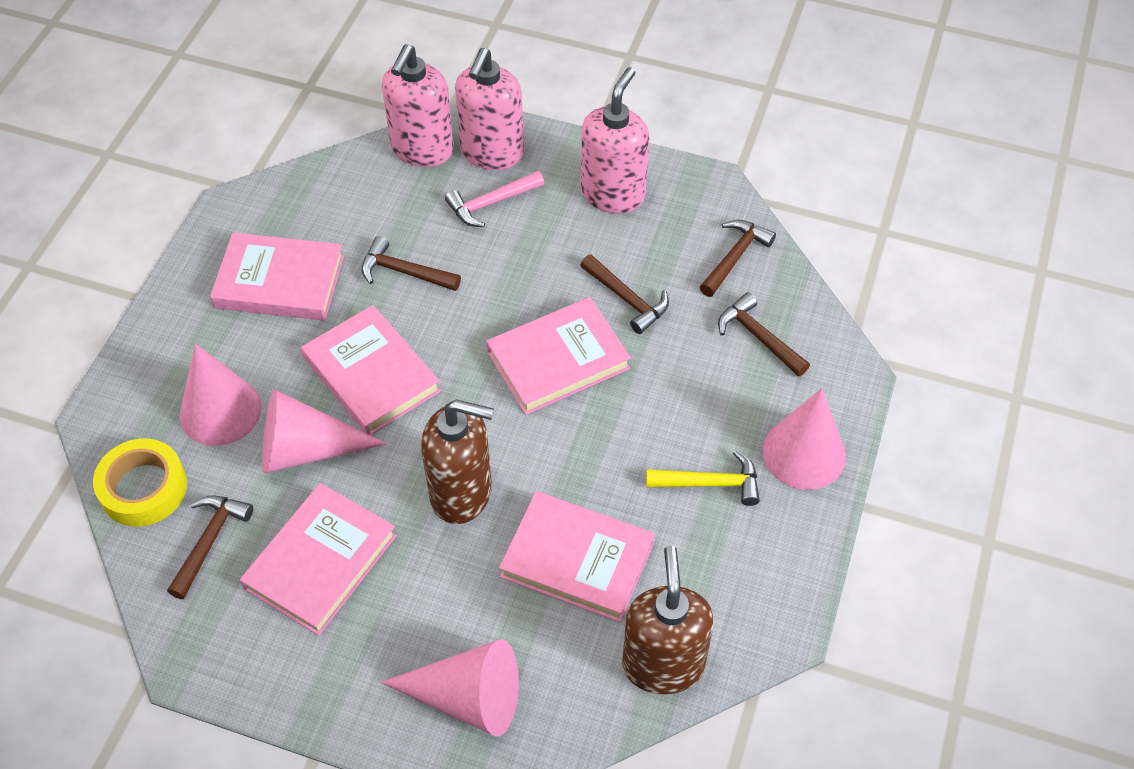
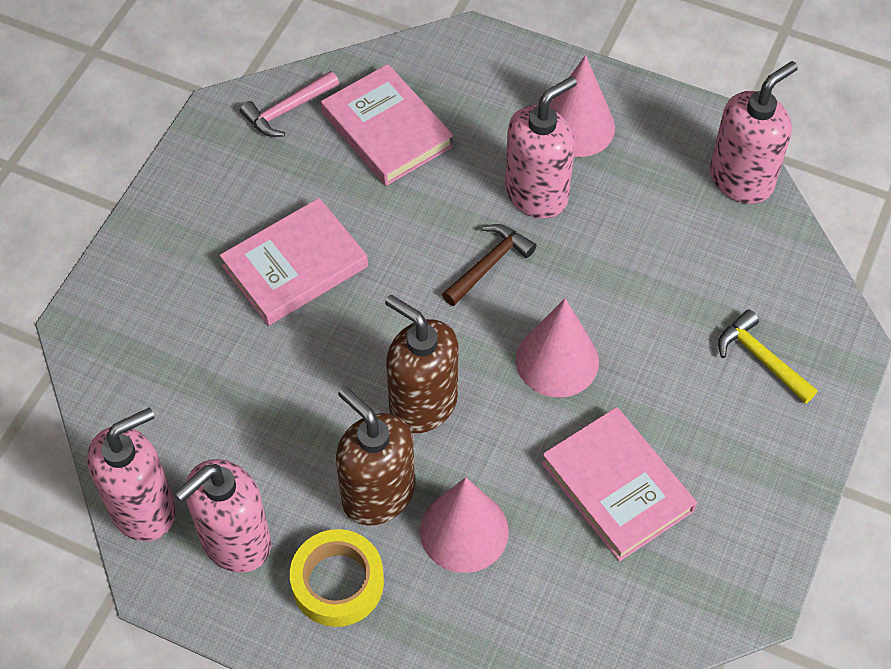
brown hammer: 5 -> 1
pink book: 5 -> 3
pink cone: 4 -> 3
pink soap dispenser: 3 -> 4

